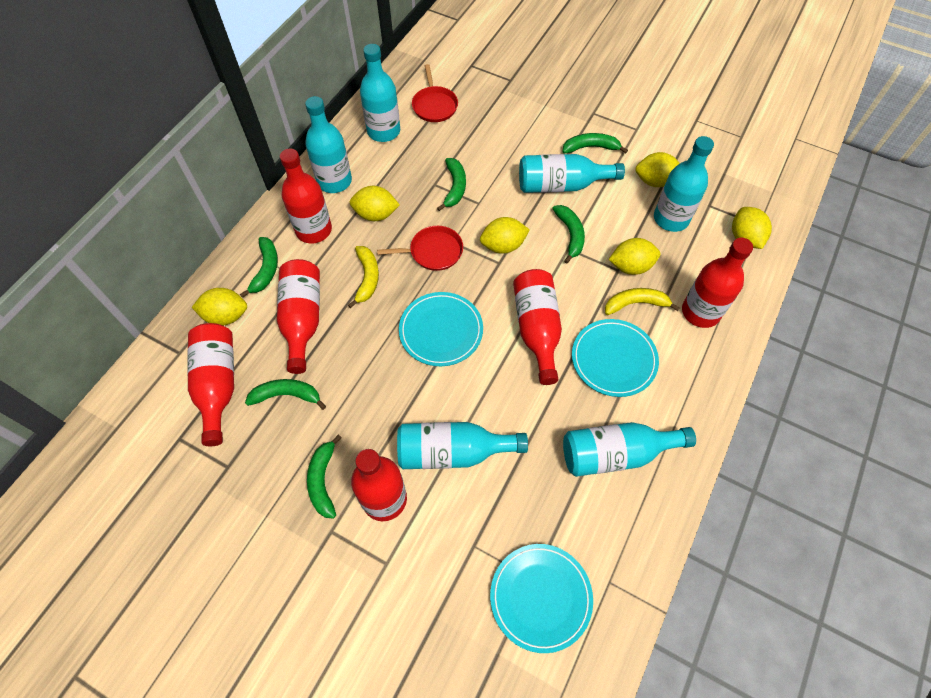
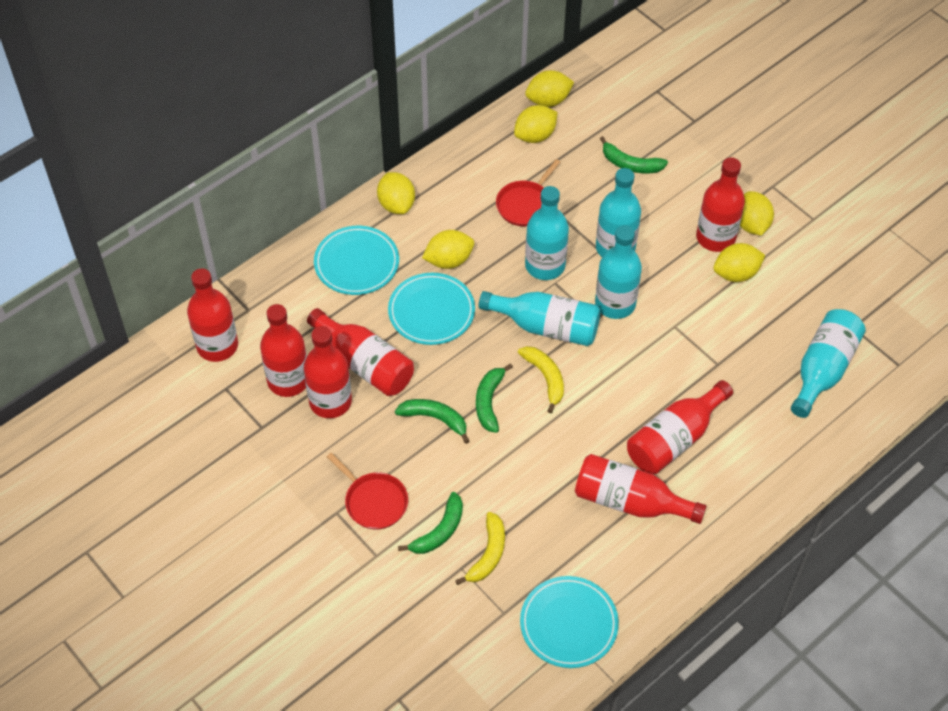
green banana: 6 -> 4
red bottle: 6 -> 7
turquoise bottle: 6 -> 5

